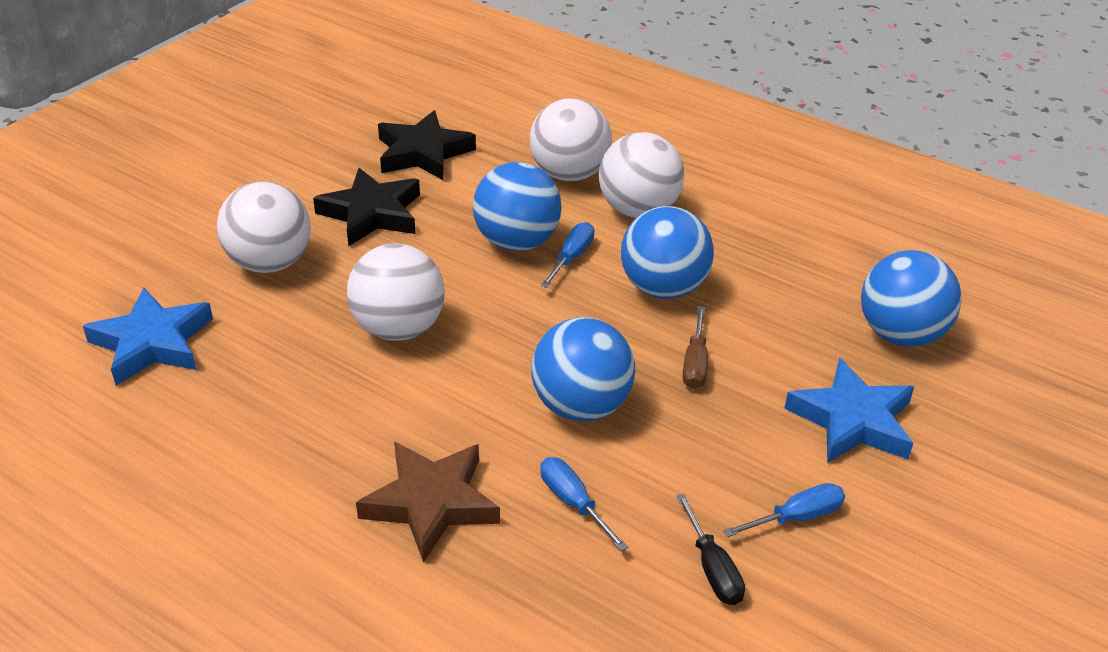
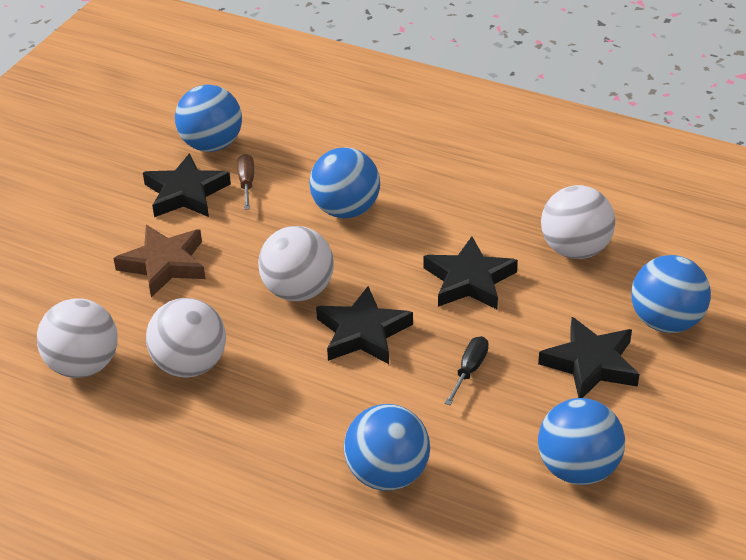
black star: 2 -> 4
blue ball: 4 -> 5
blue screwdriver: 3 -> 0
blue star: 2 -> 0

